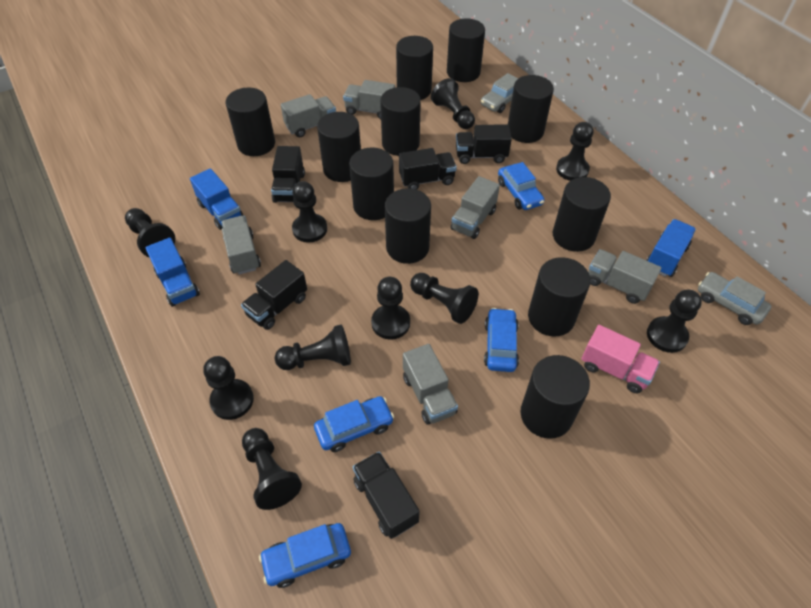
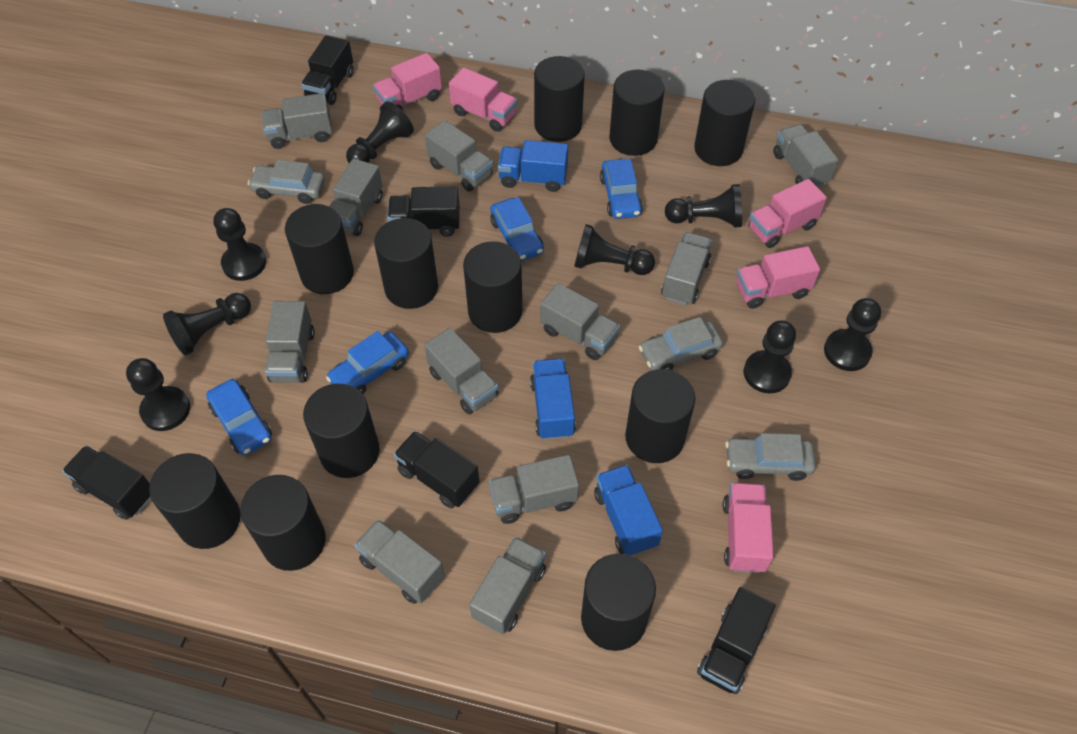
black pawn: 10 -> 8
grey car: 2 -> 3
grey truck: 6 -> 11
pink truck: 1 -> 5

